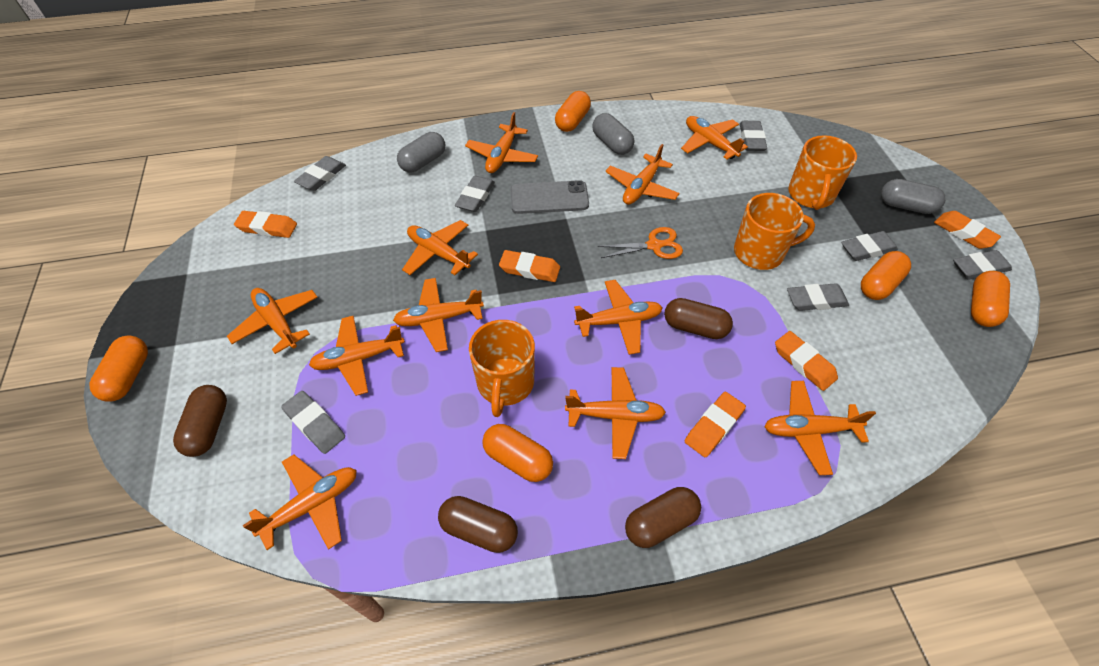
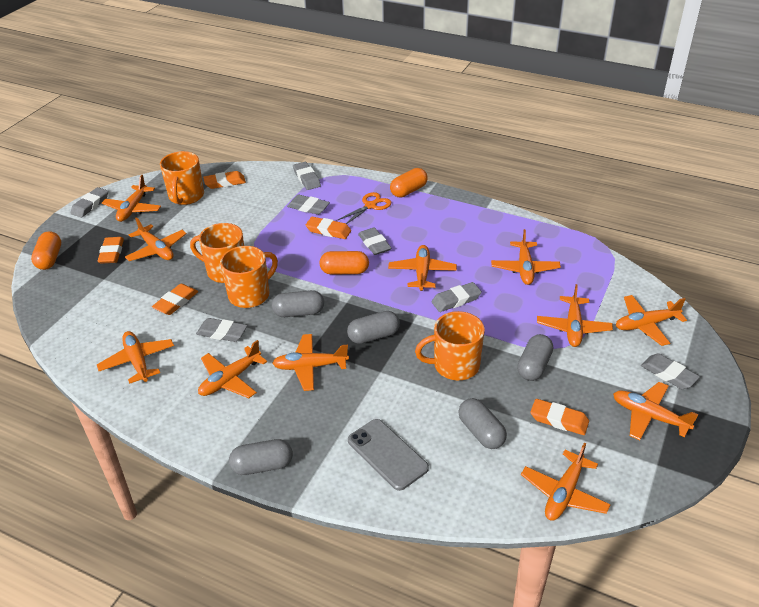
brown capsule: 4 -> 0
grey capsule: 3 -> 5
orange capsule: 5 -> 3
orange mug: 3 -> 4

